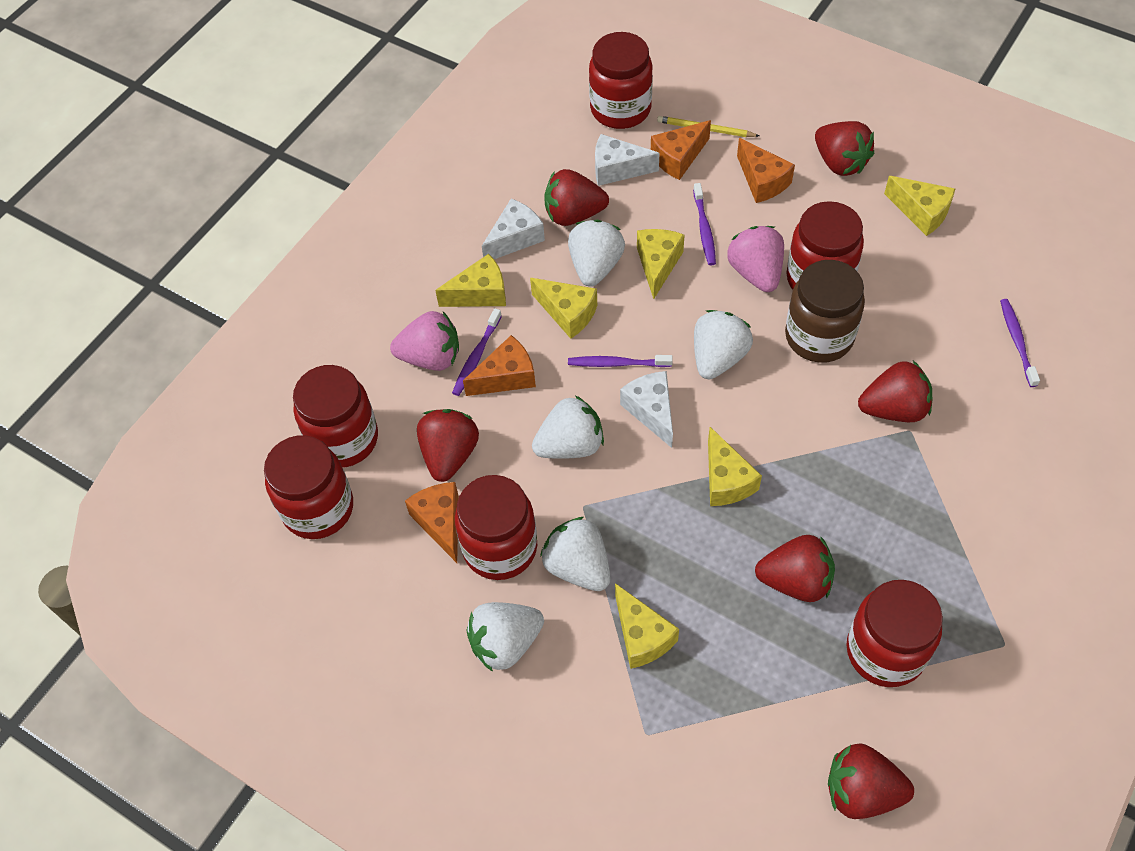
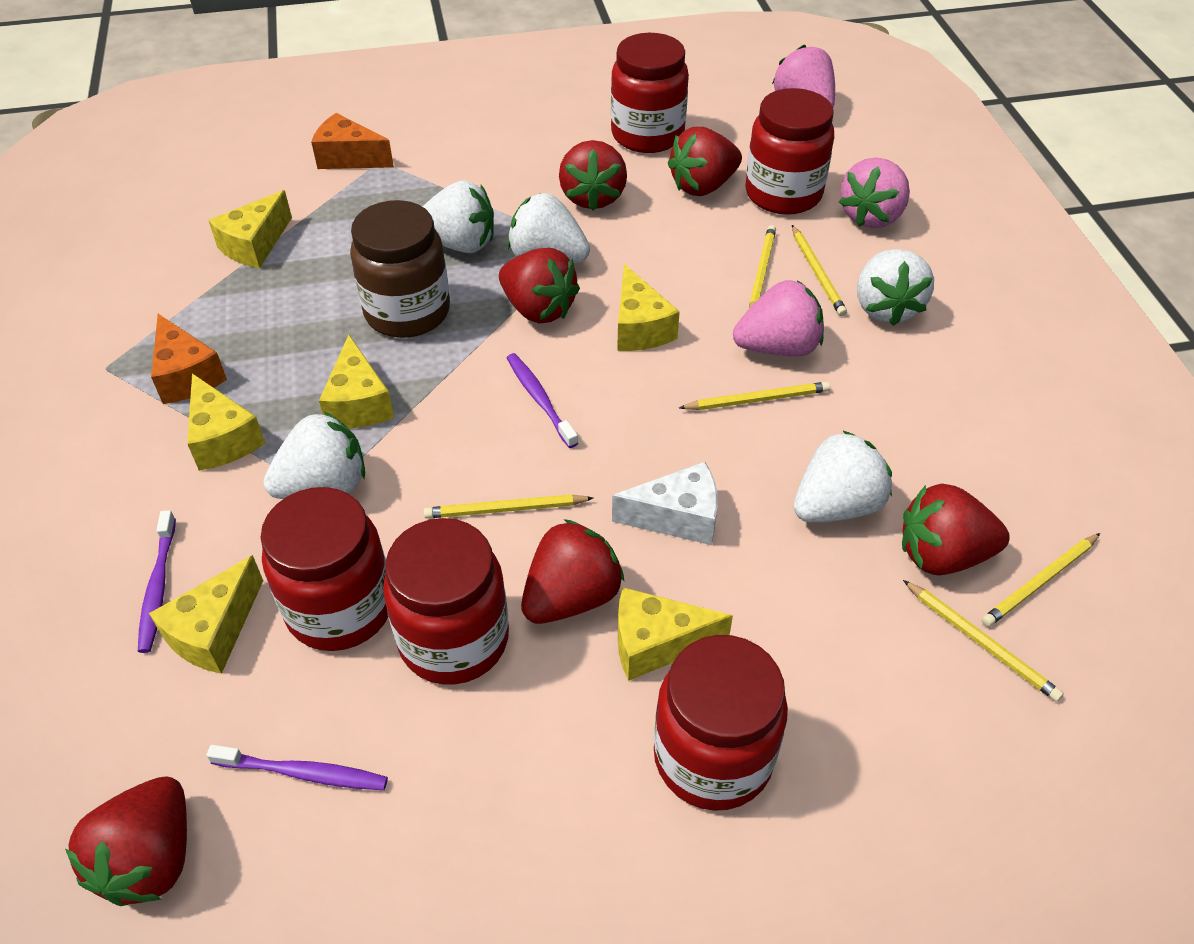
orange cheese: 4 -> 2
pink strawberry: 2 -> 3
purple toothbrush: 4 -> 3
red jar: 6 -> 5
white cheese: 3 -> 1
yellow pencil: 1 -> 6

